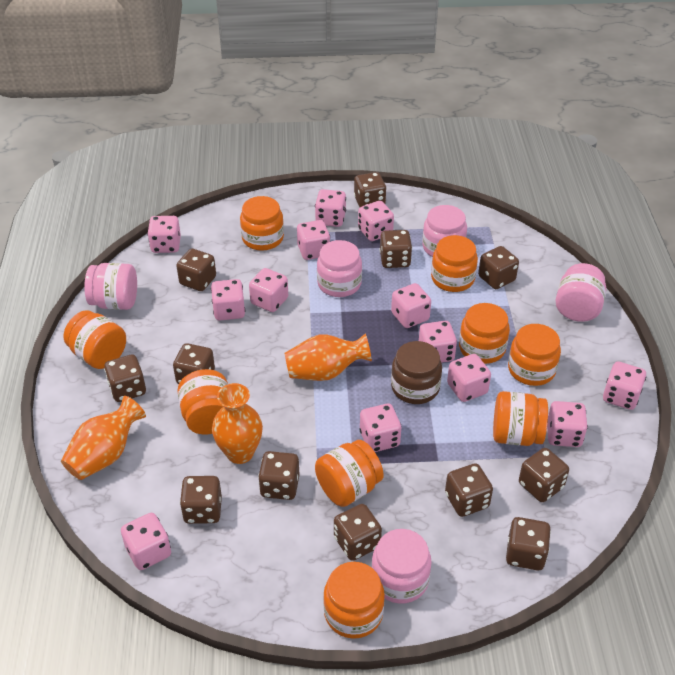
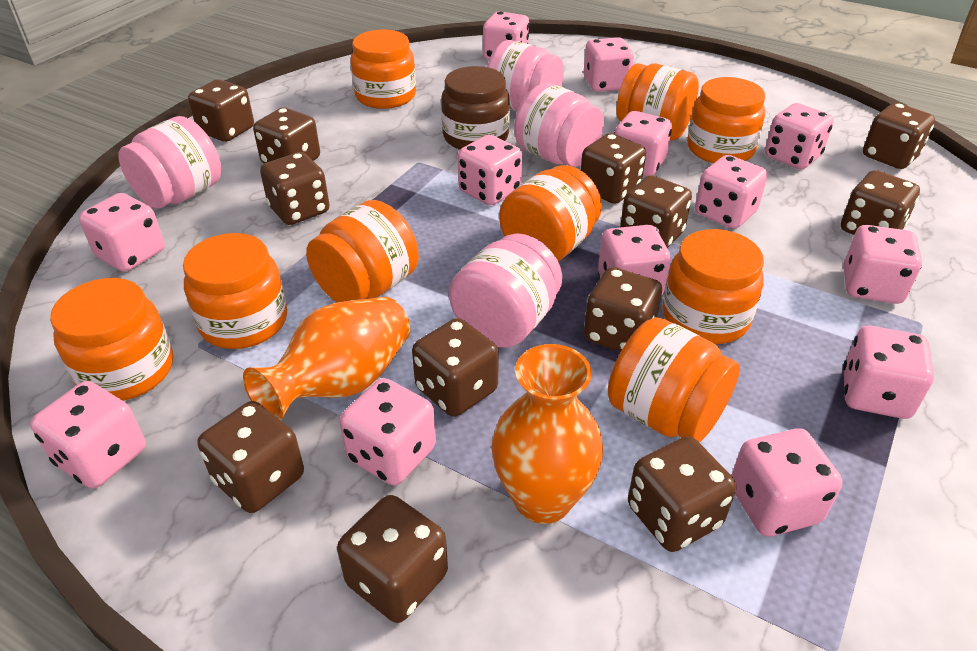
orange vase: 3 -> 2
pink jar: 5 -> 4

